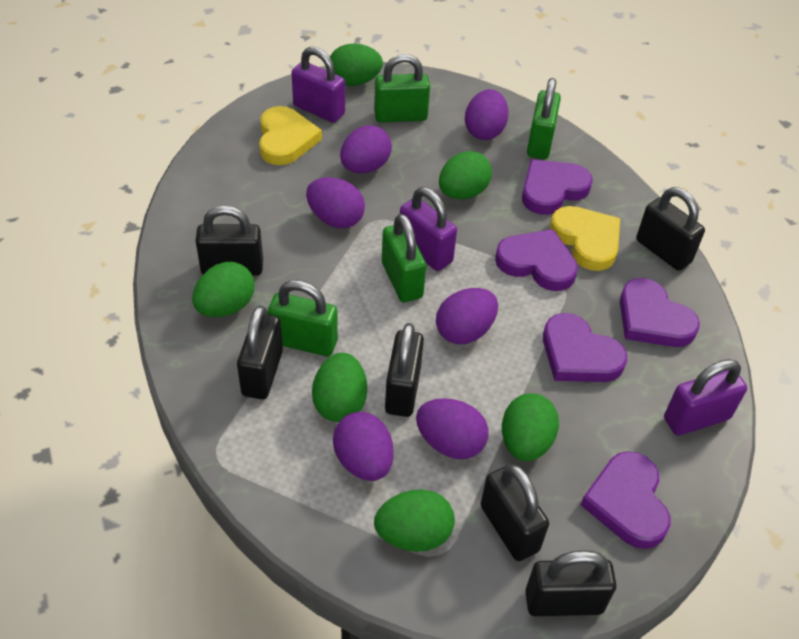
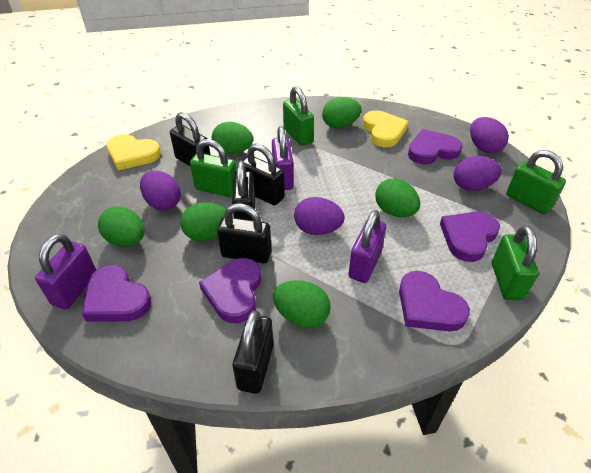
black padlock: 6 -> 5
purple egg: 6 -> 4

